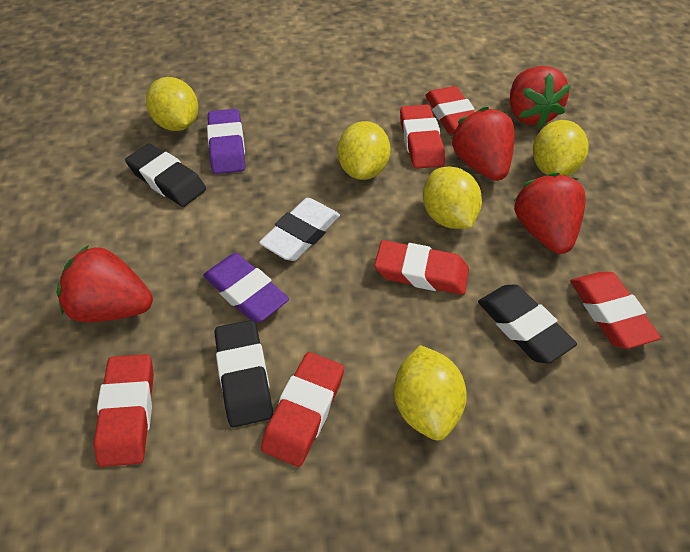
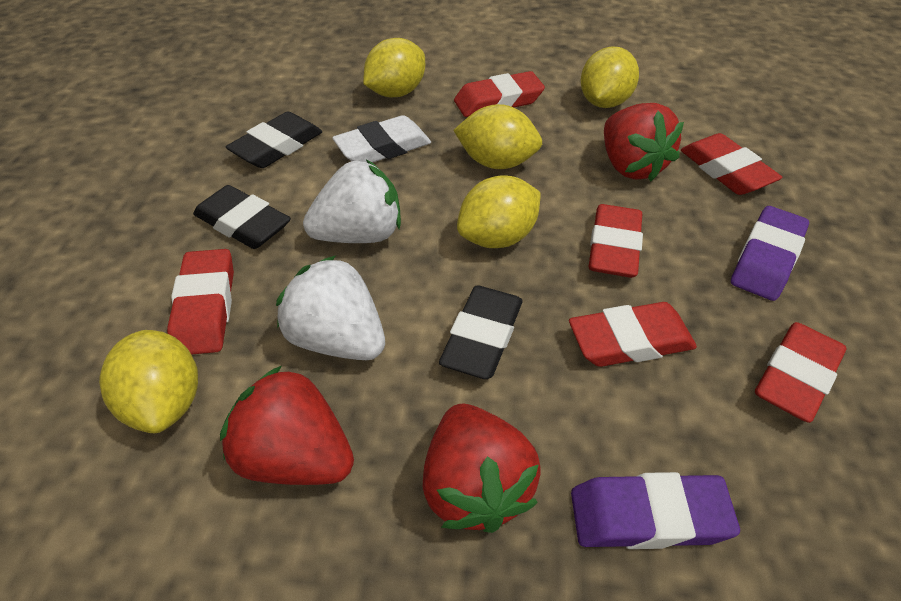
red strawberry: 4 -> 3
white strawberry: 0 -> 2

